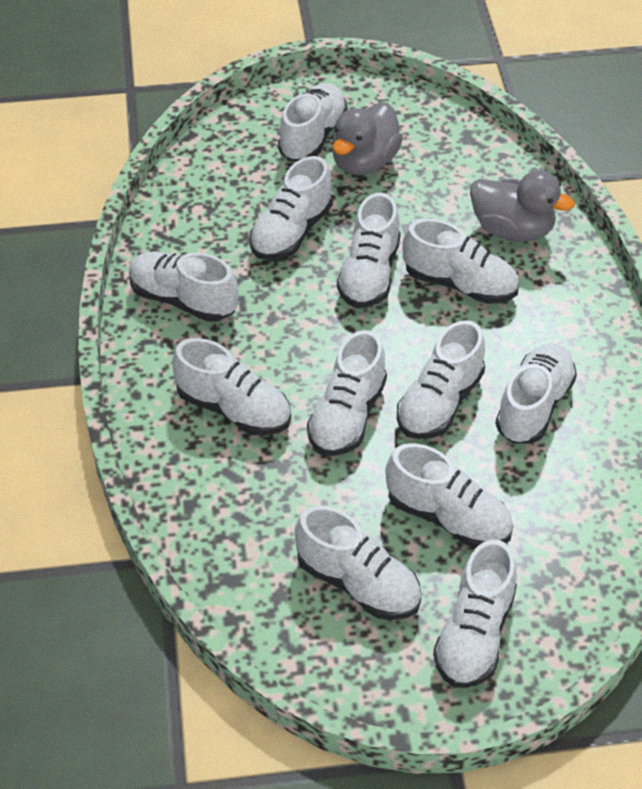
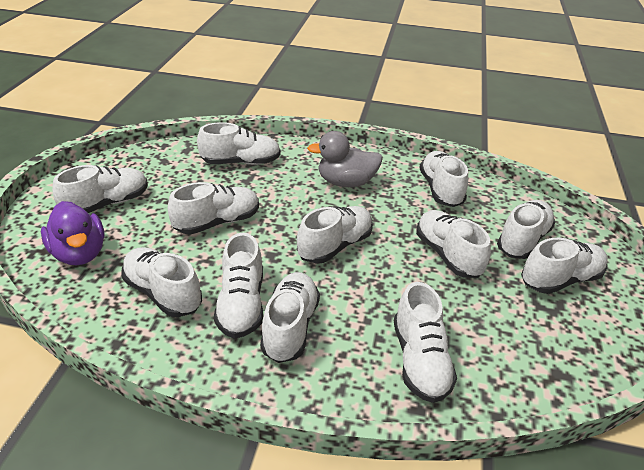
grey duck: 2 -> 1
purple duck: 0 -> 1

